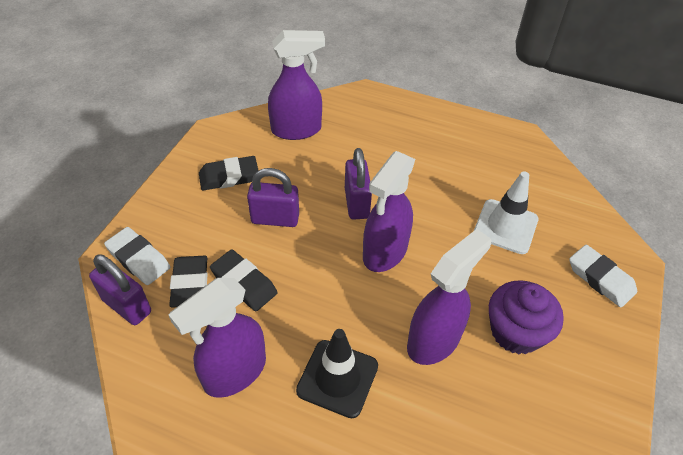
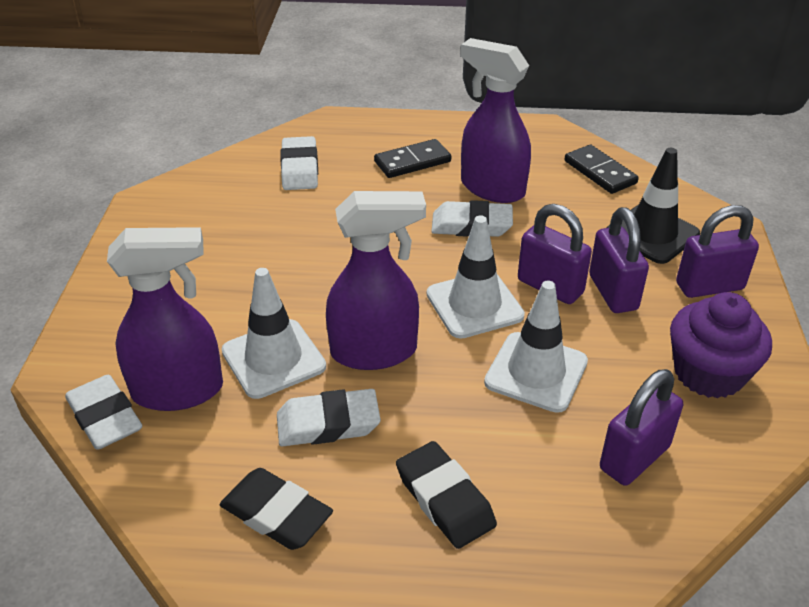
black domino: 0 -> 2
black eraser: 3 -> 2
purple padlock: 3 -> 4
purple spray bottle: 4 -> 3
white eraser: 2 -> 4
white traffic cone: 1 -> 3

